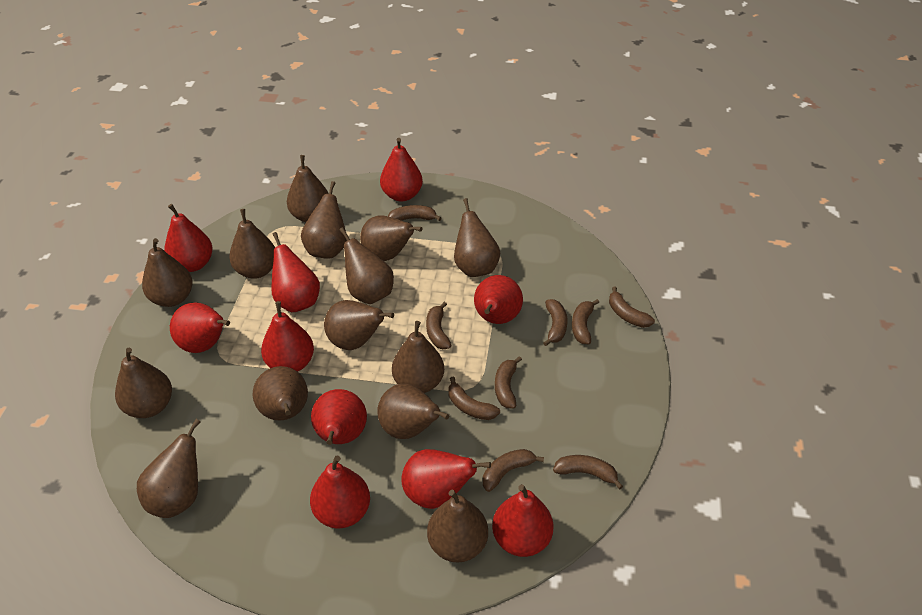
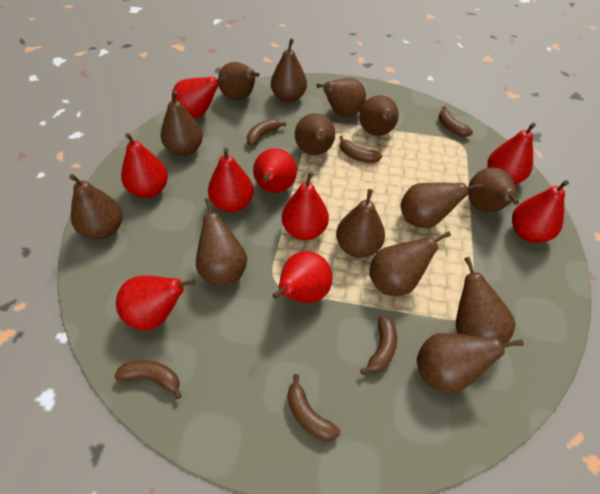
brown banana: 9 -> 6
red pear: 10 -> 9

